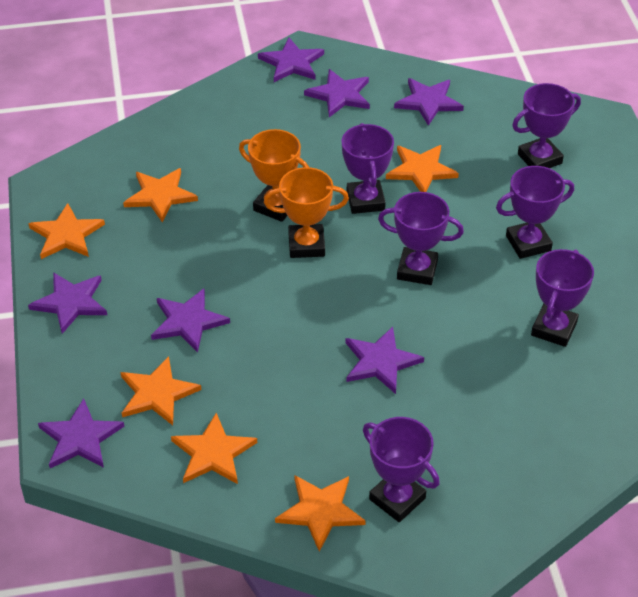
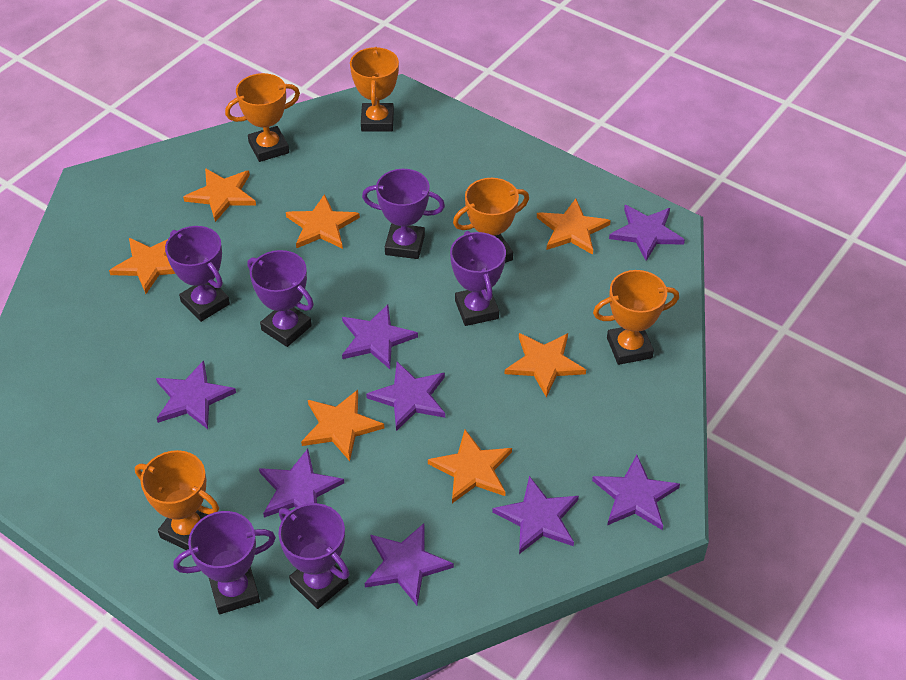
orange star: 6 -> 7
orange trophy: 2 -> 5
purple star: 7 -> 8

